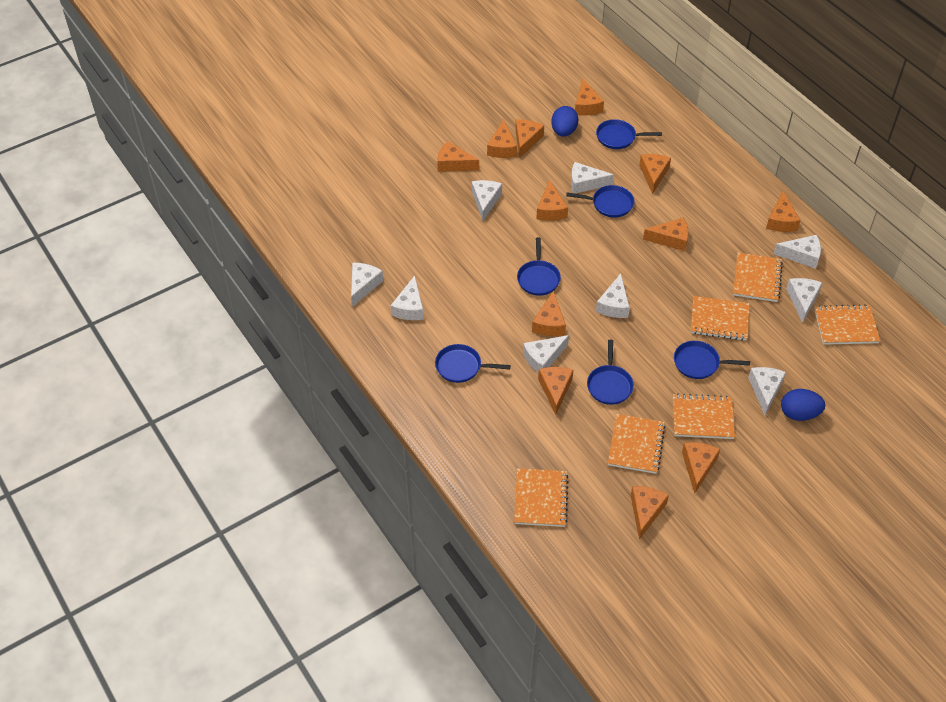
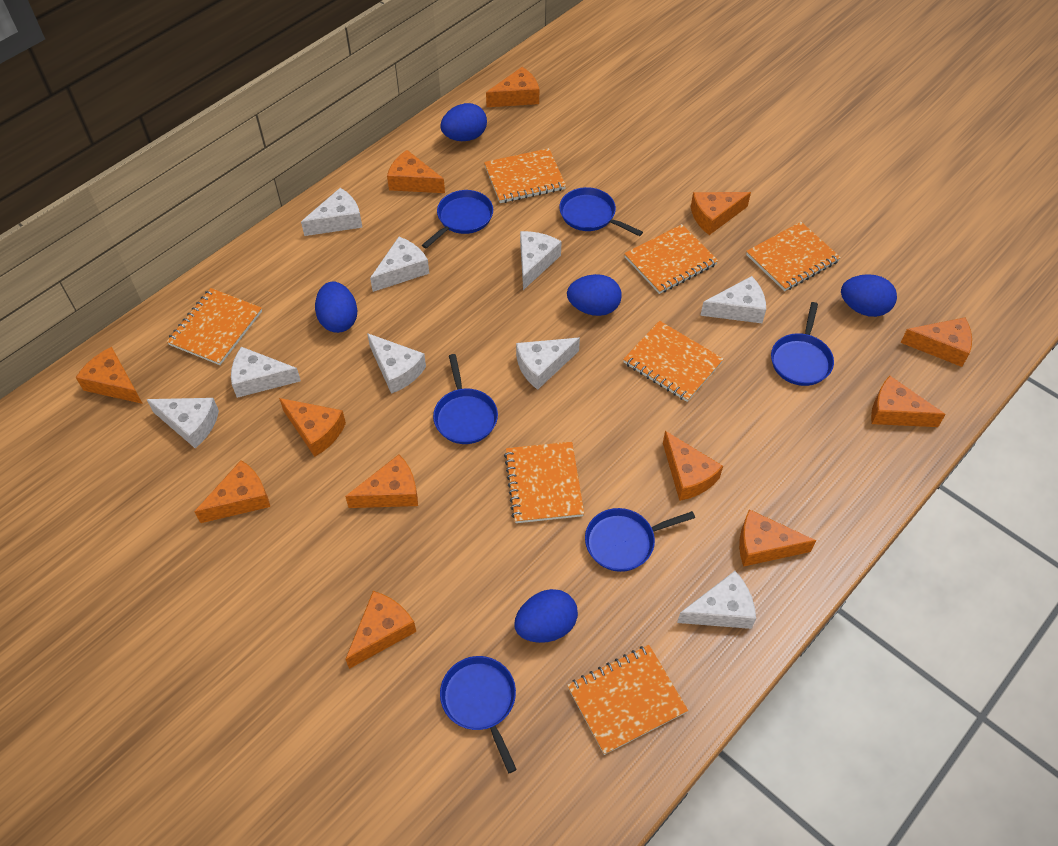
blue egg: 2 -> 5
orange notebook: 6 -> 7

